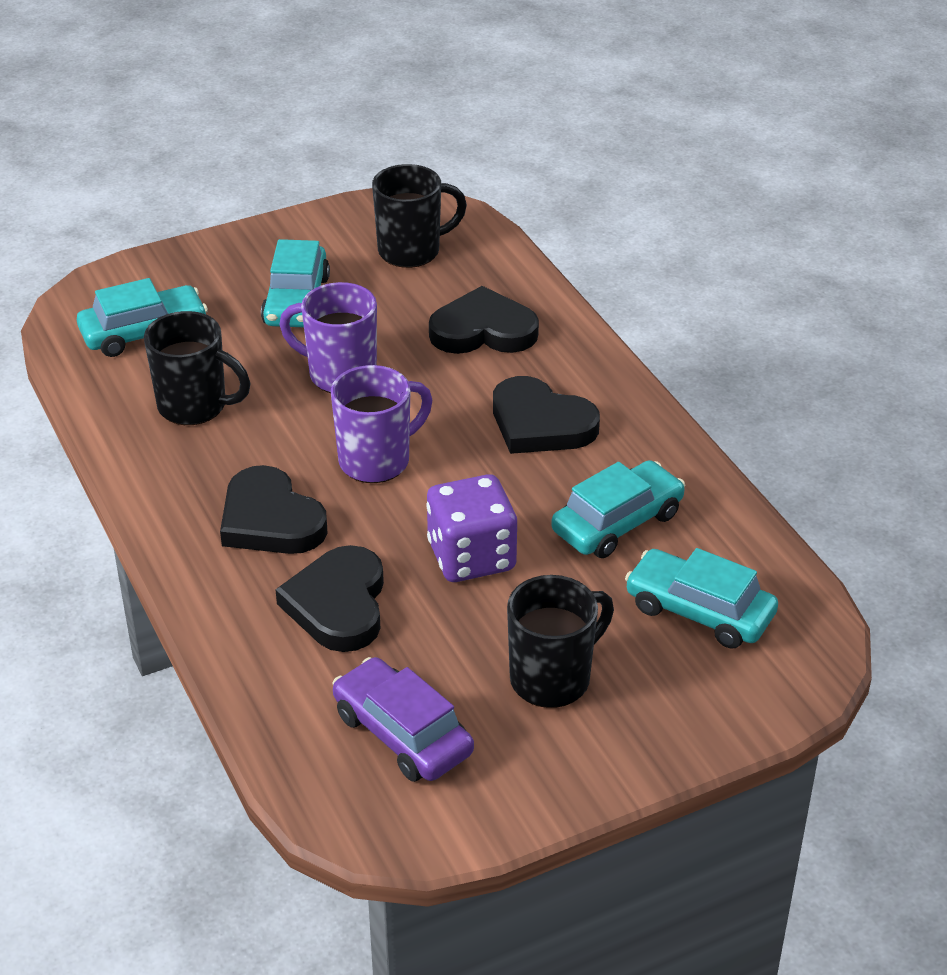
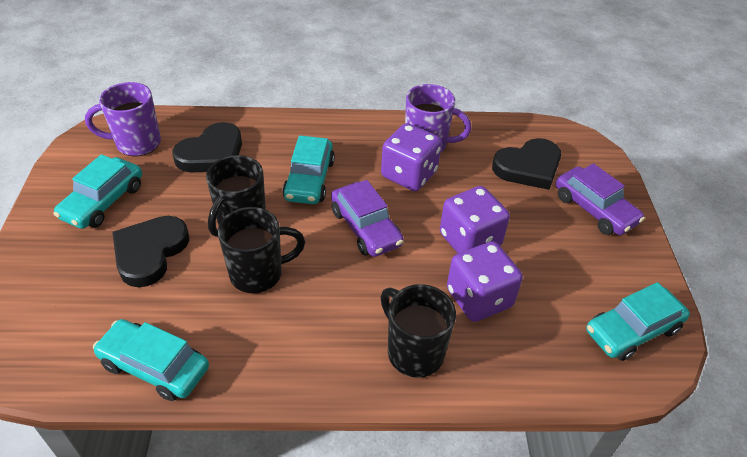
black heart: 4 -> 3
purple car: 1 -> 2
purple dice: 1 -> 3

